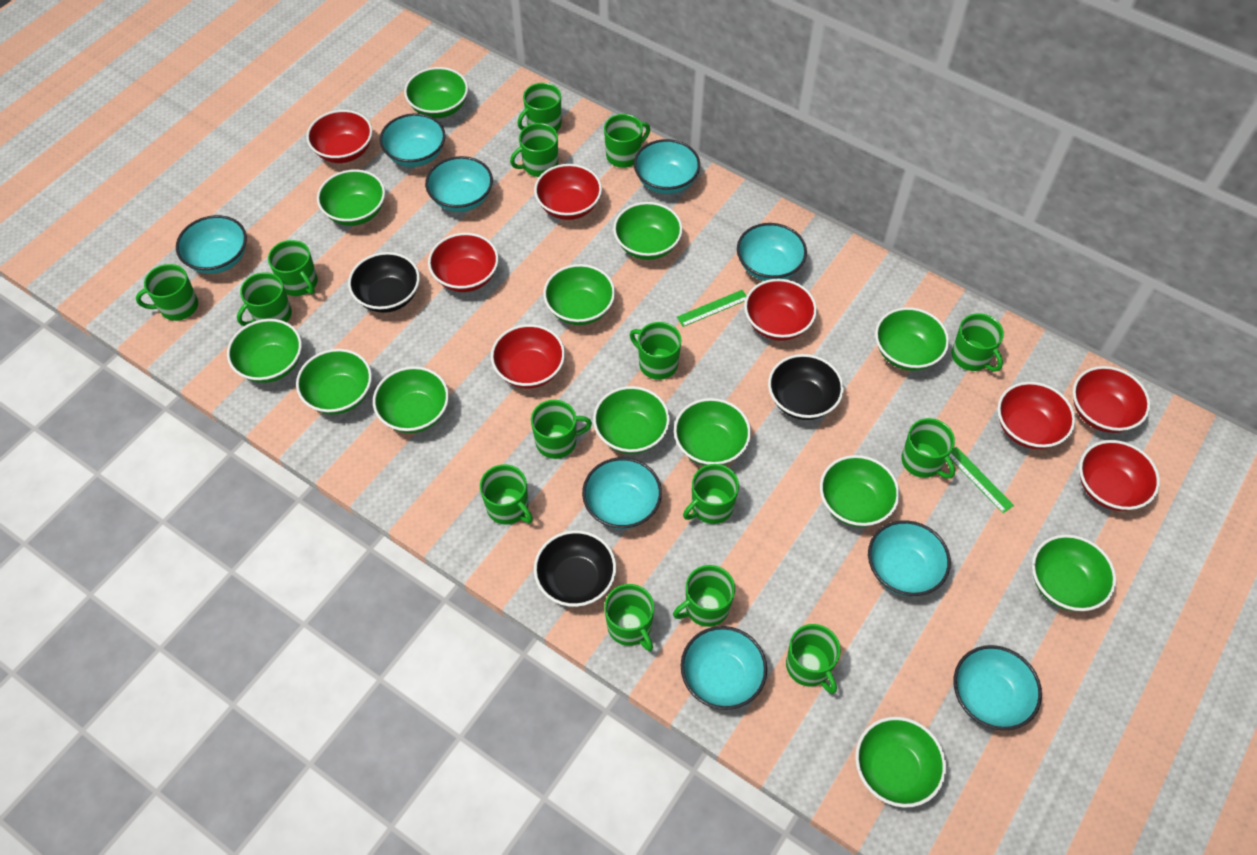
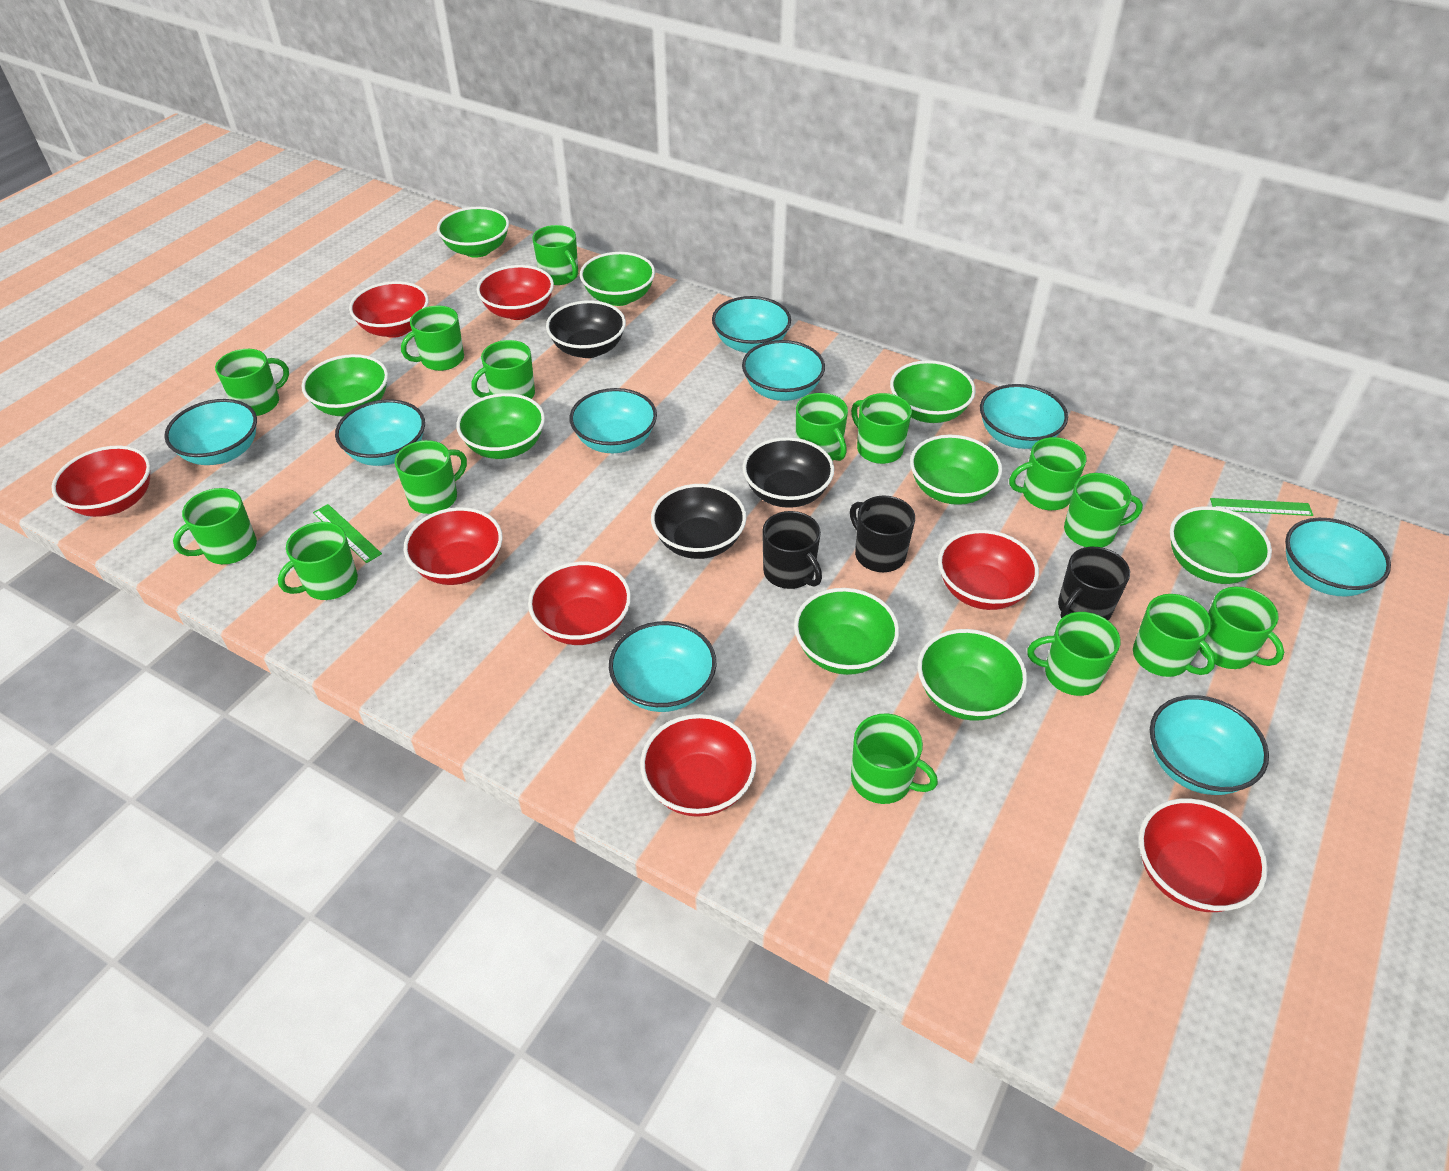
black mug: 0 -> 3
green bowl: 13 -> 9

